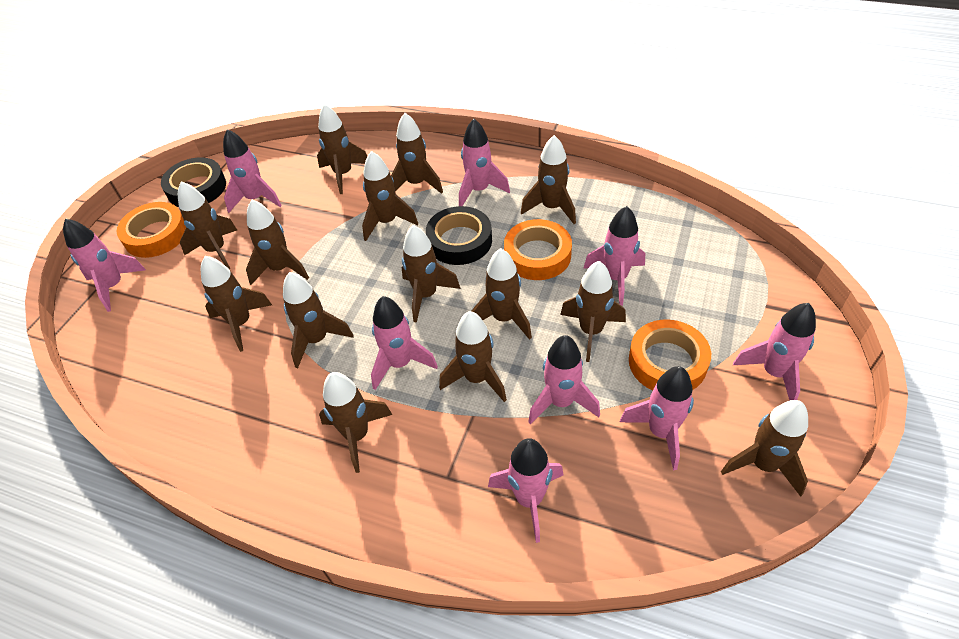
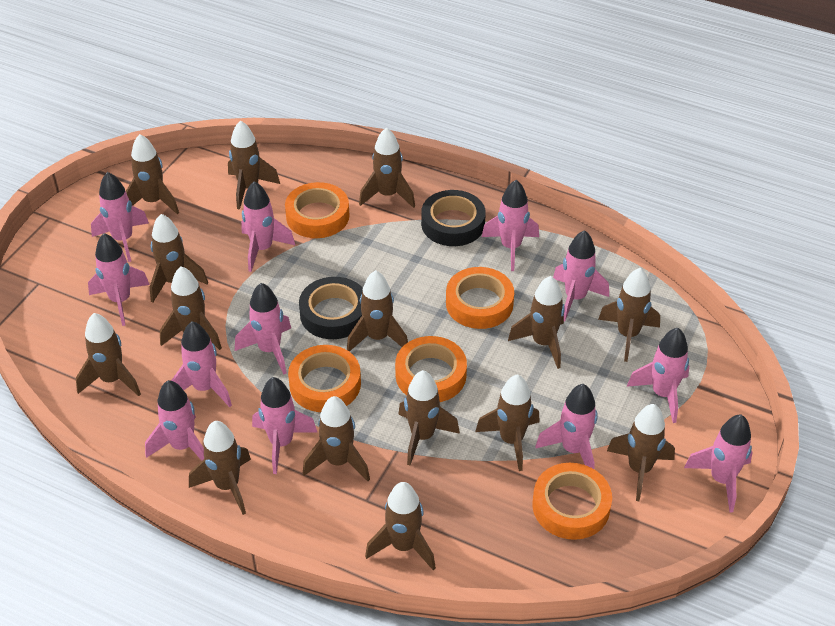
brown rocket: 14 -> 15
orange tape: 3 -> 5
pink rocket: 9 -> 12

